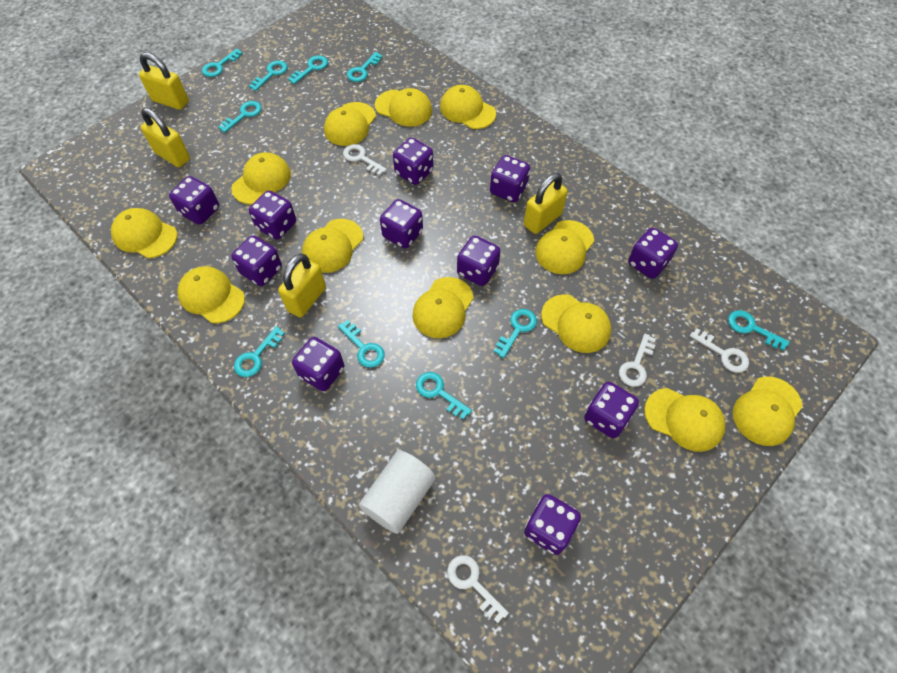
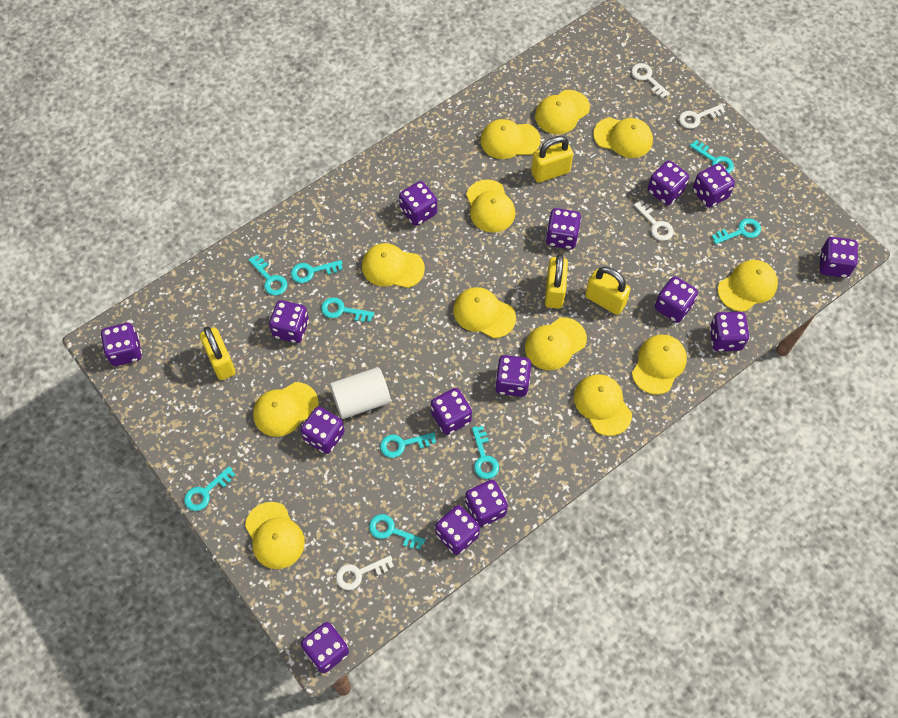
purple dice: 11 -> 15
turquoise key: 10 -> 9

